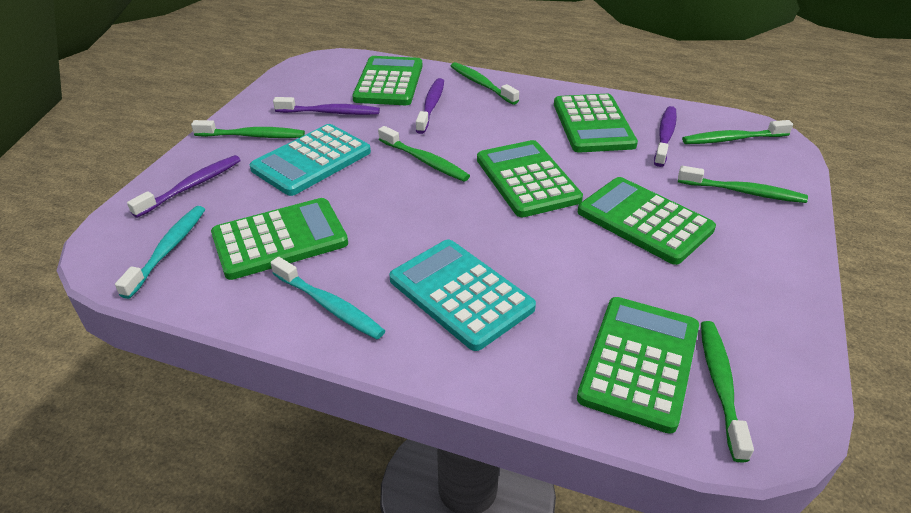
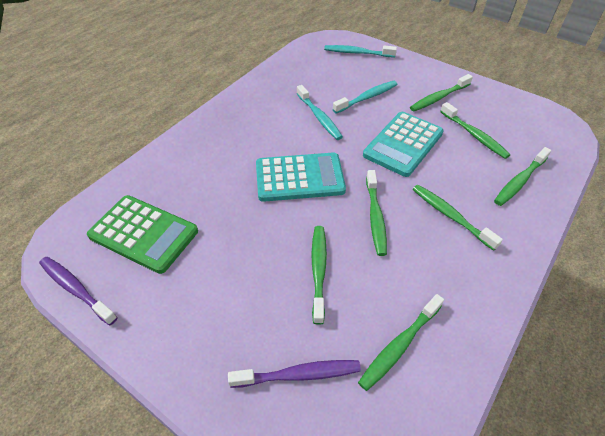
green calculator: 6 -> 1
green toothbrush: 6 -> 7
purple toothbrush: 4 -> 2
turquoise toothbrush: 2 -> 3

